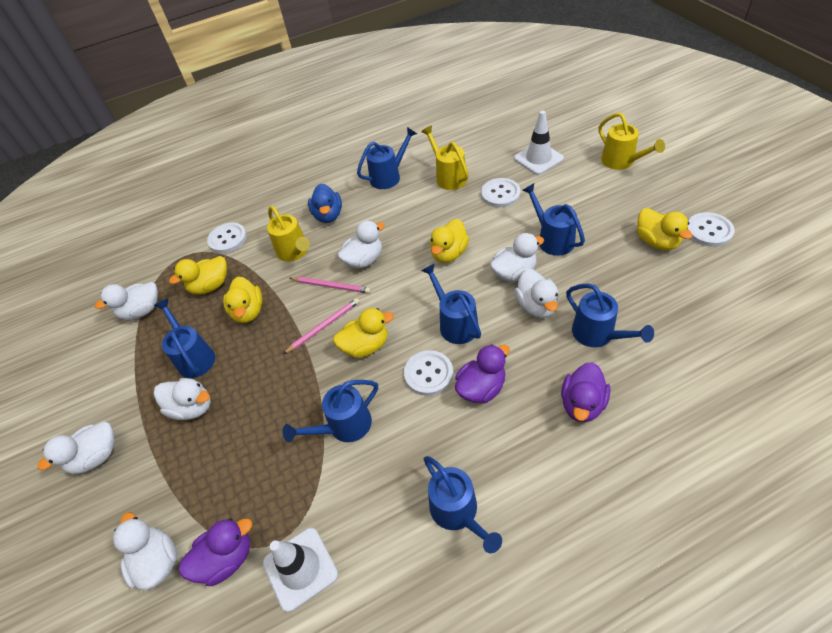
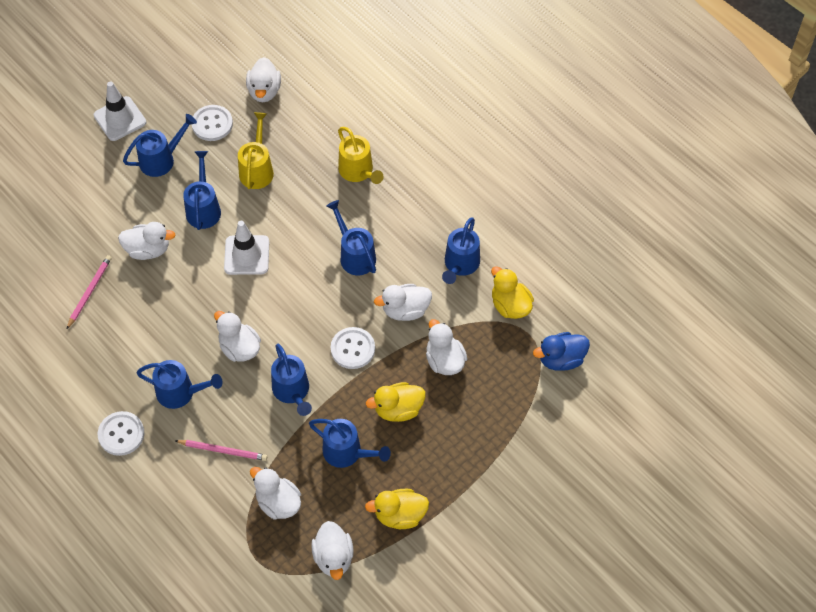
purple duck: 3 -> 0
white button: 4 -> 3
yellow duck: 5 -> 3
yellow watering can: 3 -> 2

